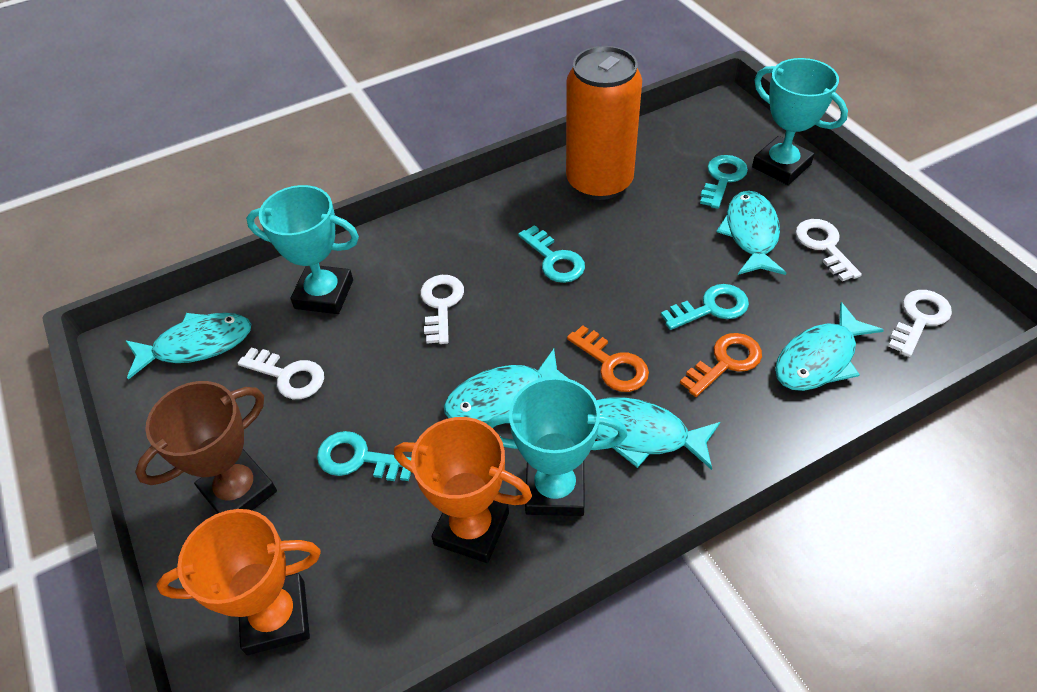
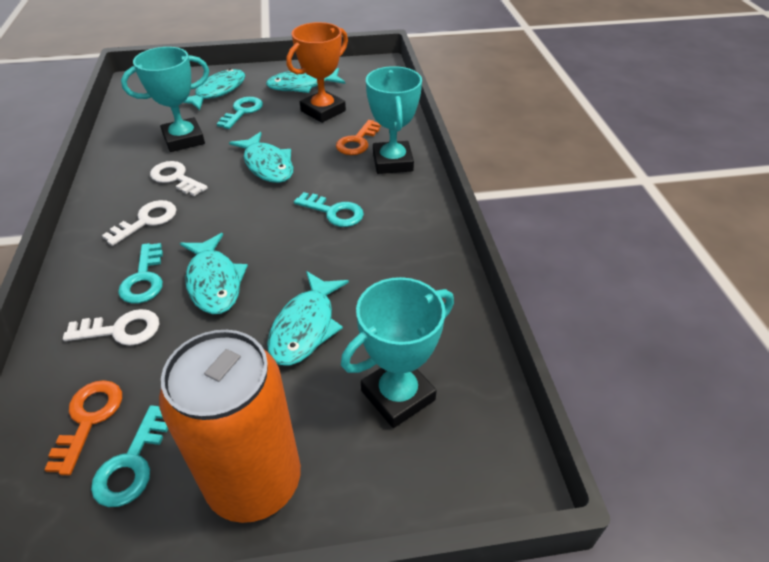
brown trophy: 1 -> 0
orange trophy: 2 -> 1
white key: 4 -> 3

